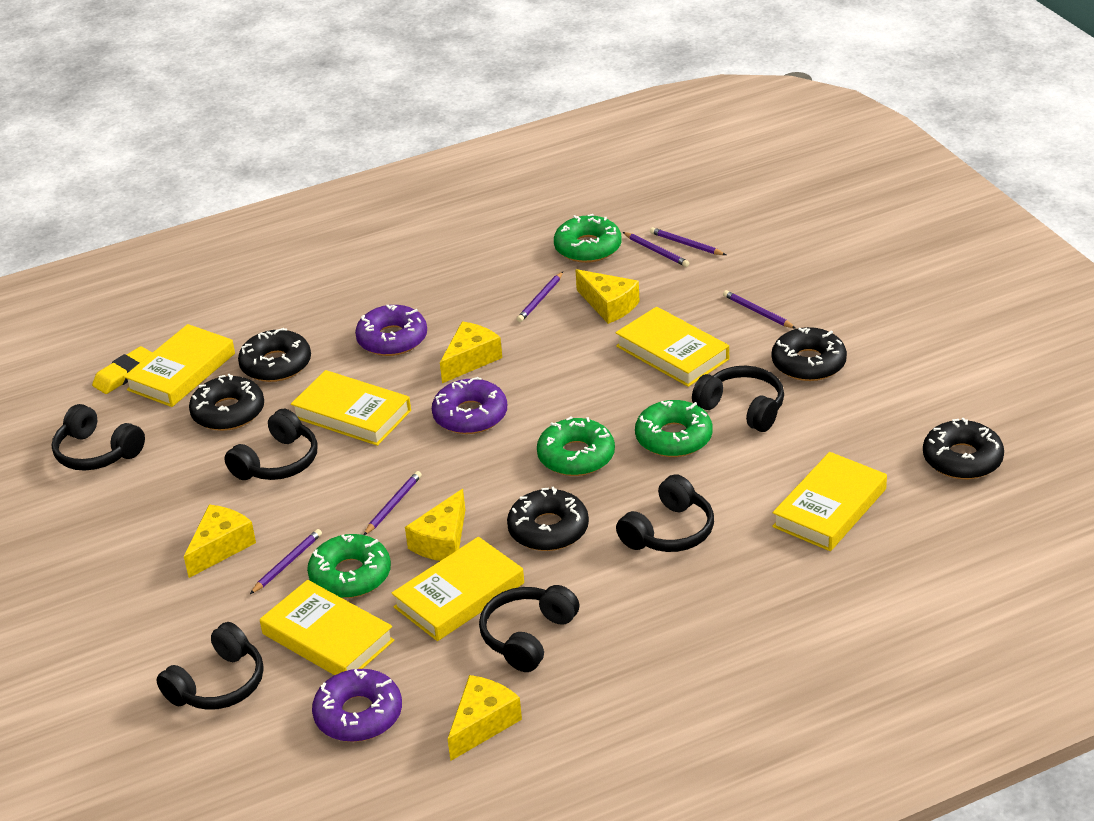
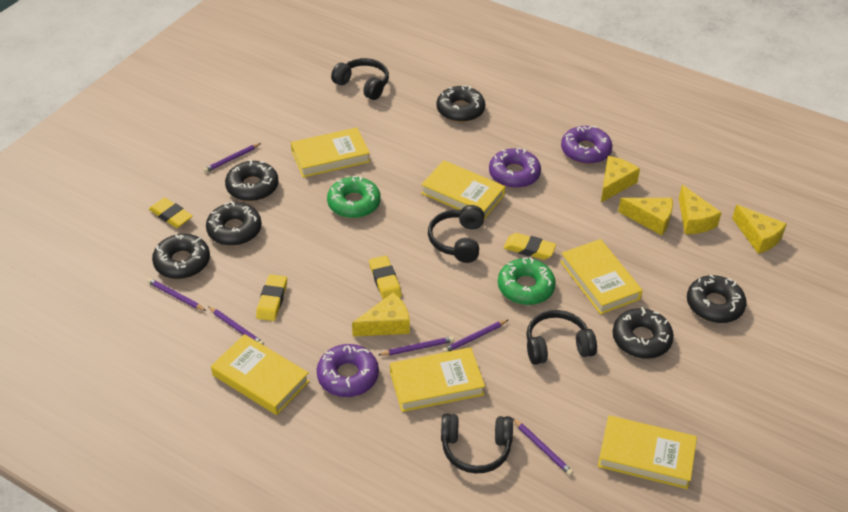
black donut: 5 -> 6
black headphones: 6 -> 4
green donut: 4 -> 2
yellow eraser: 1 -> 4

